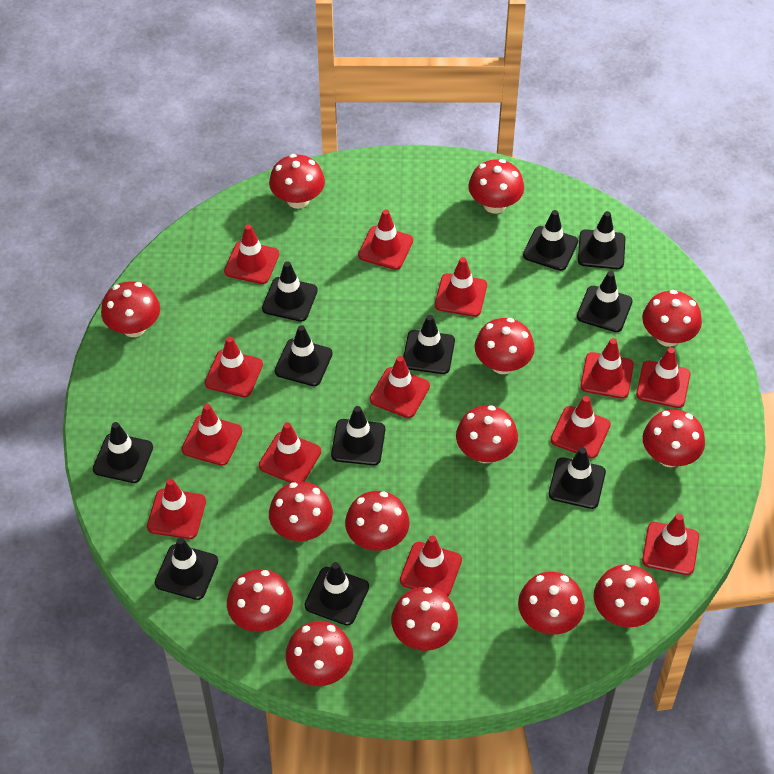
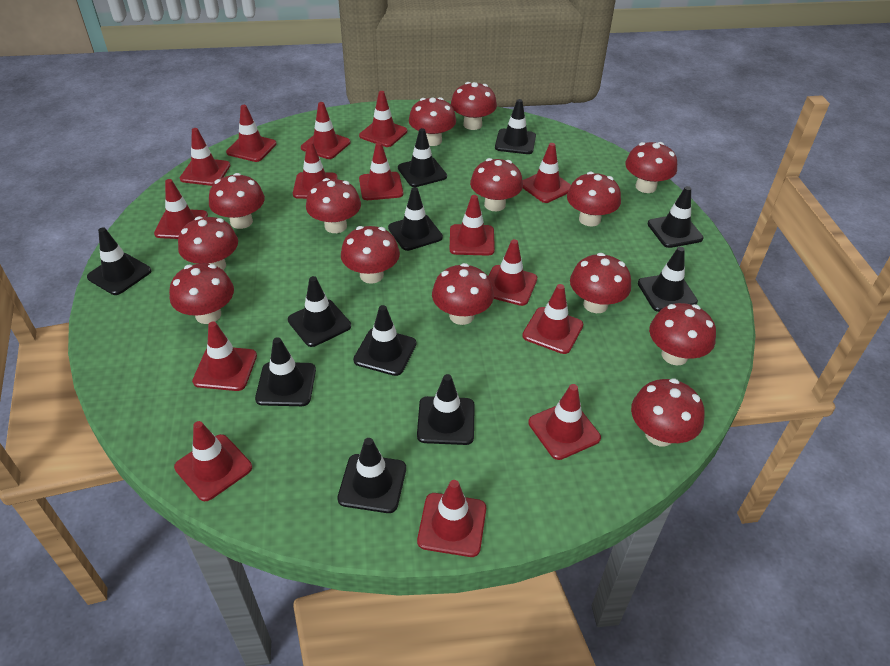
red traffic cone: 13 -> 15

